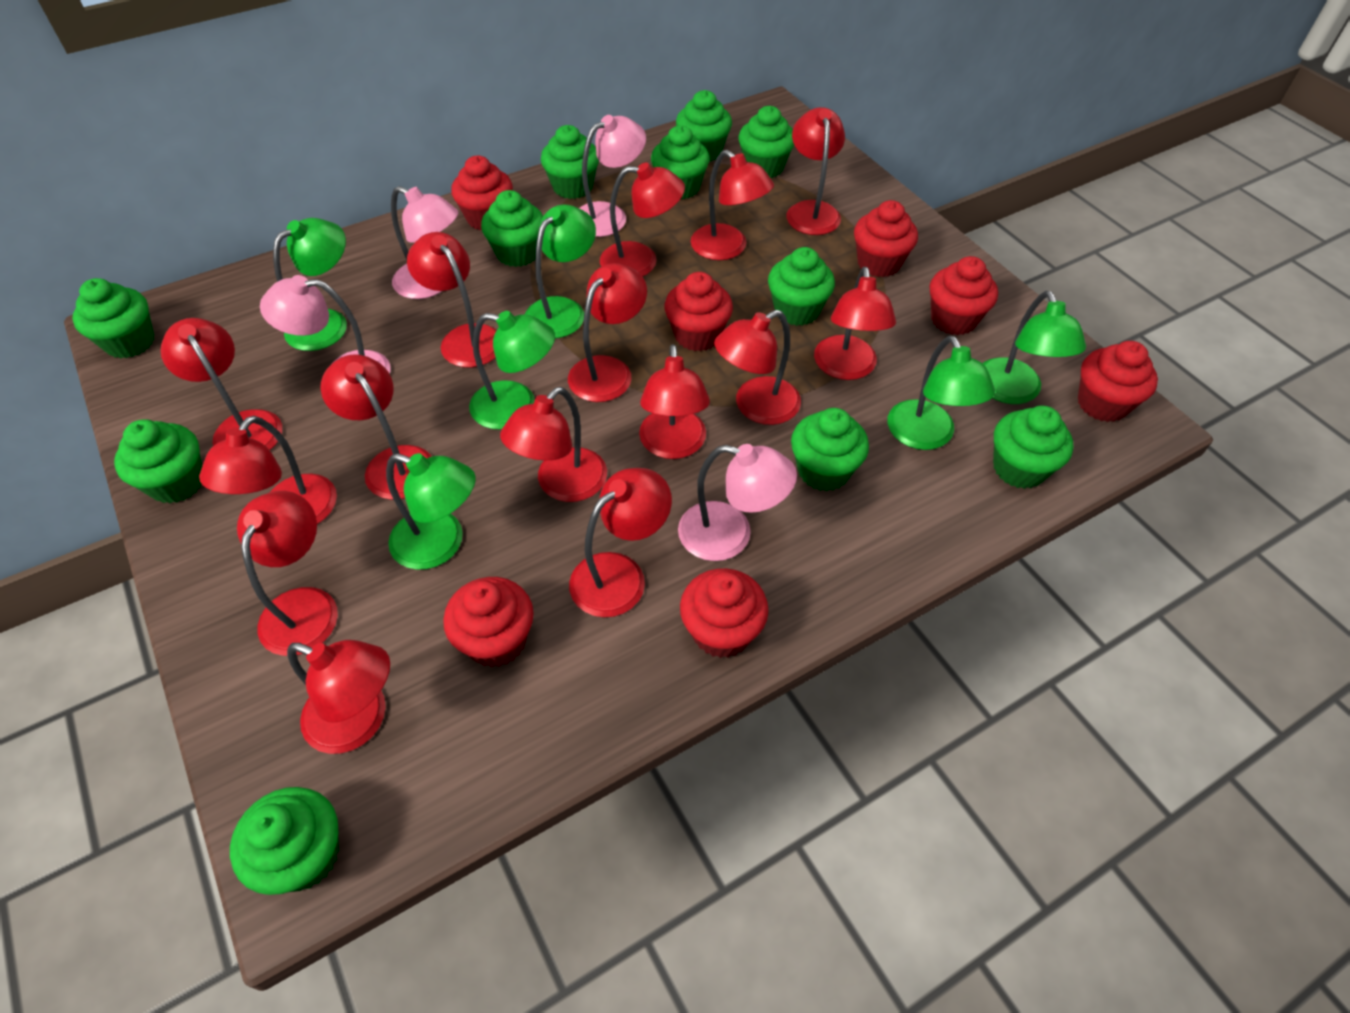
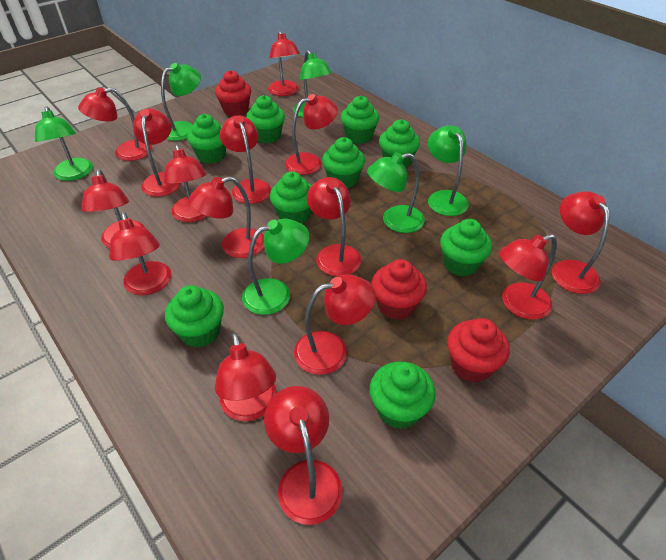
green cupcake: 11 -> 9
pink lamp: 4 -> 0
red cupcake: 7 -> 3

